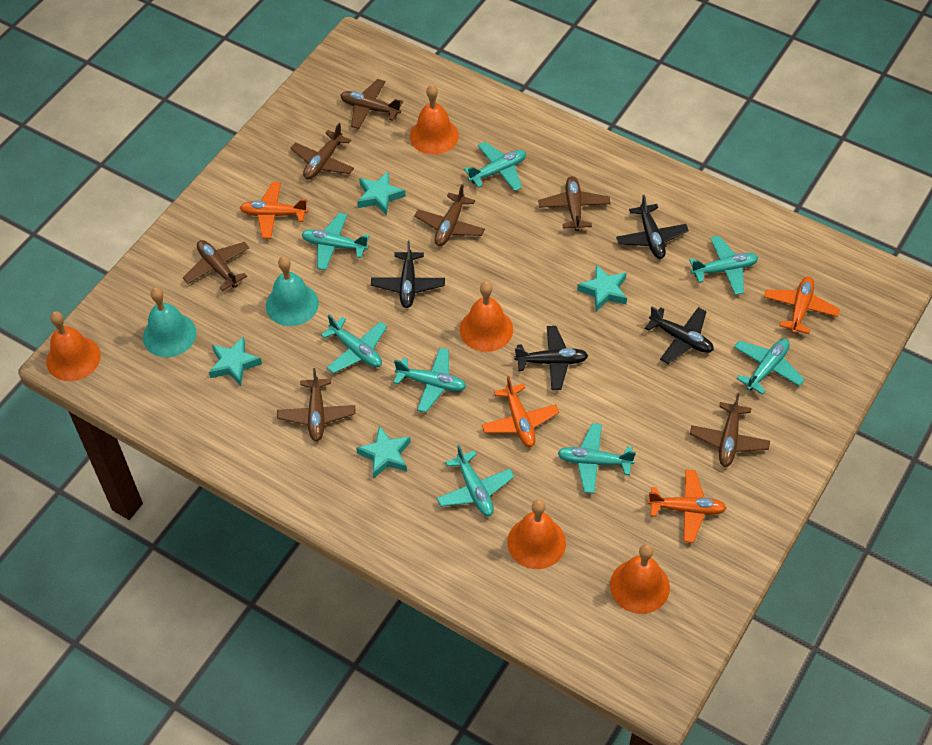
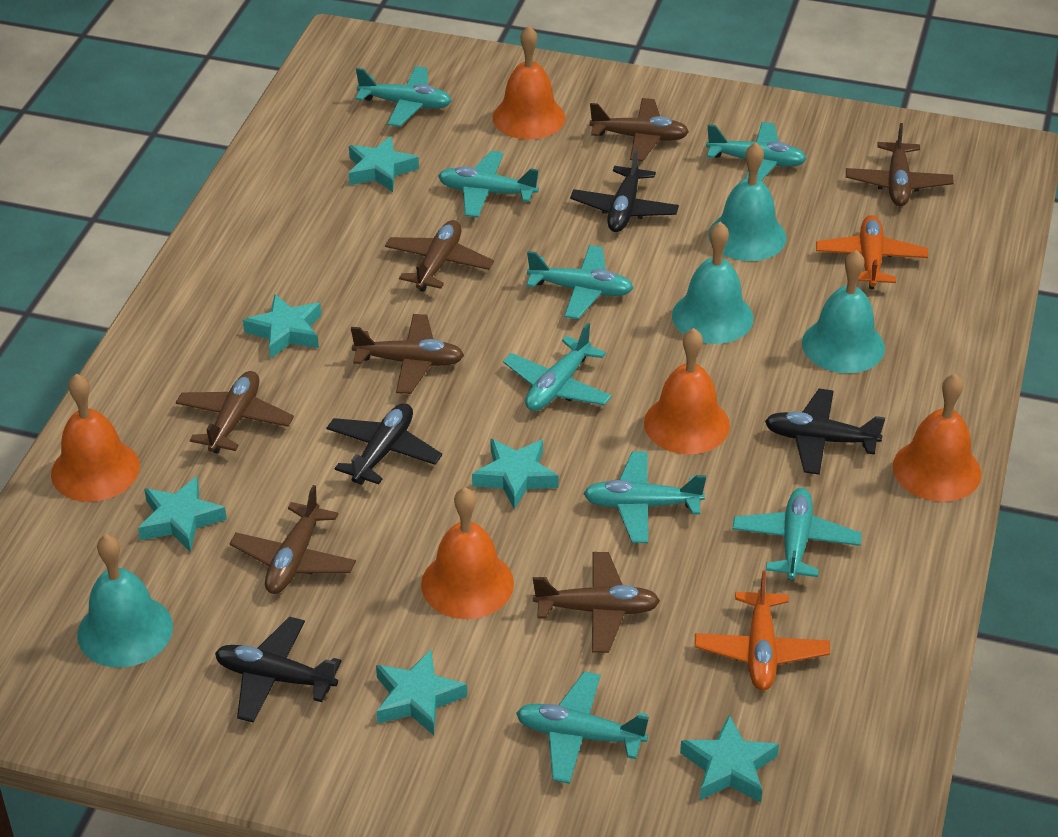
orange plane: 4 -> 2
turquoise bell: 2 -> 4
turquoise star: 4 -> 6

